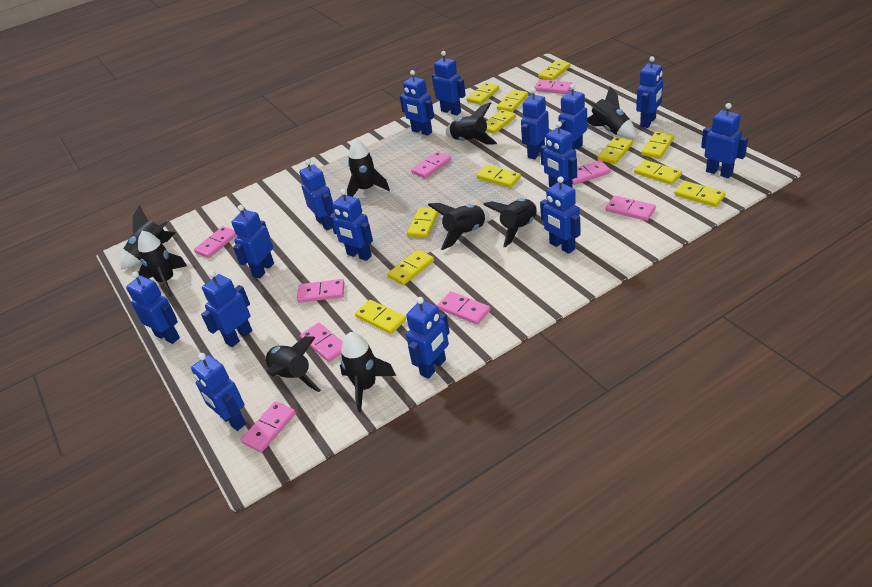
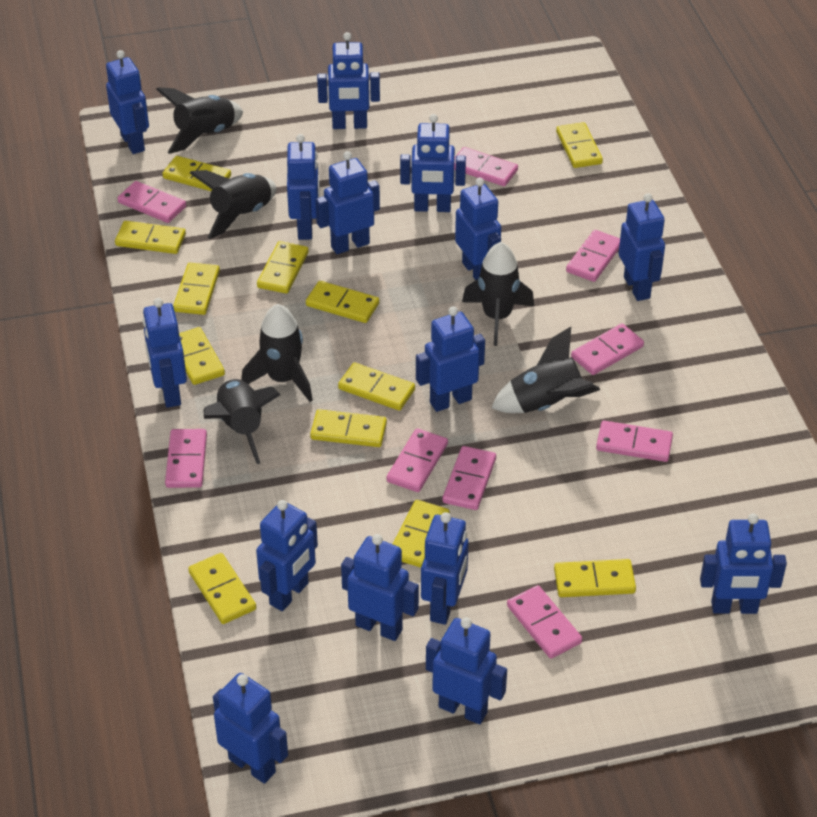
black rocket: 9 -> 6

